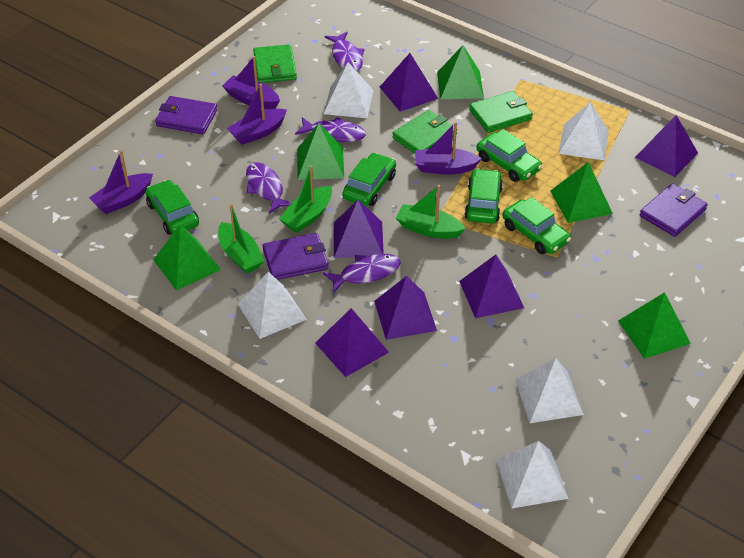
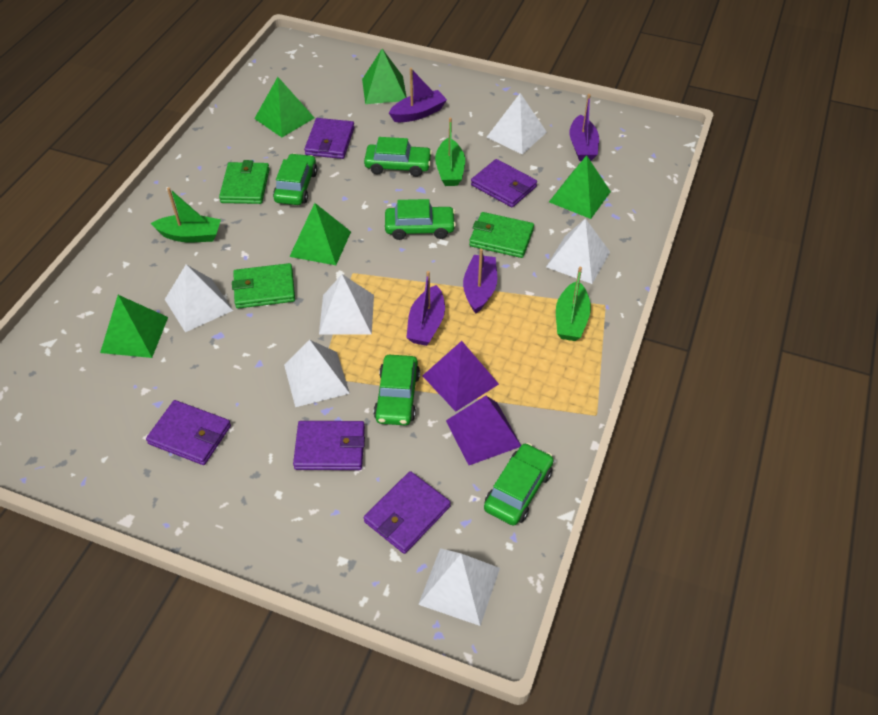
purple fish: 4 -> 0
purple pyramid: 6 -> 2
purple wallet: 3 -> 5
white pyramid: 5 -> 6

